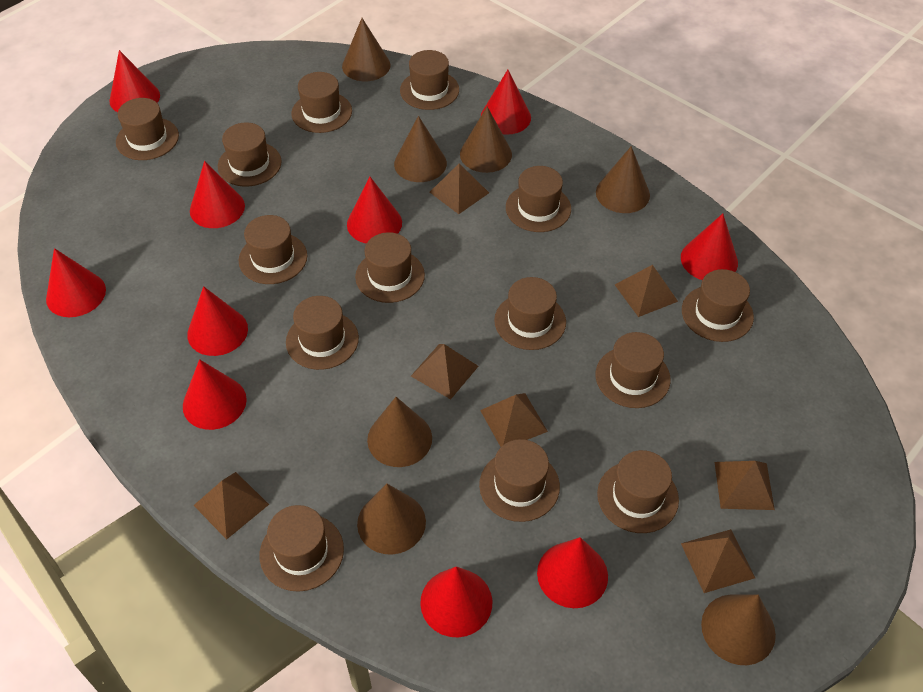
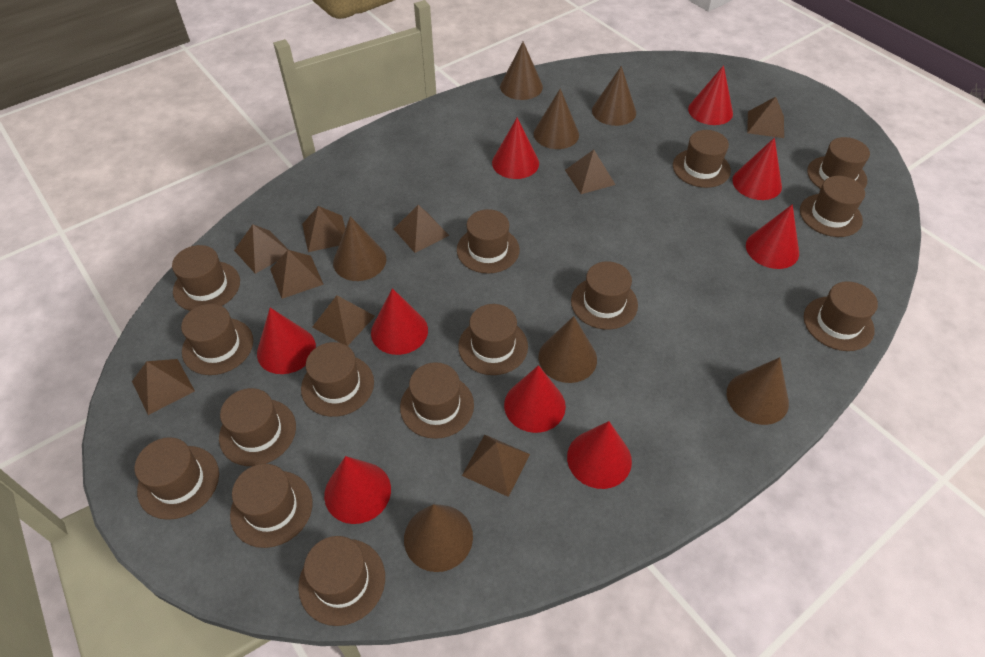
brown hat: 14 -> 15
brown pyramid: 7 -> 9
red cone: 10 -> 9

